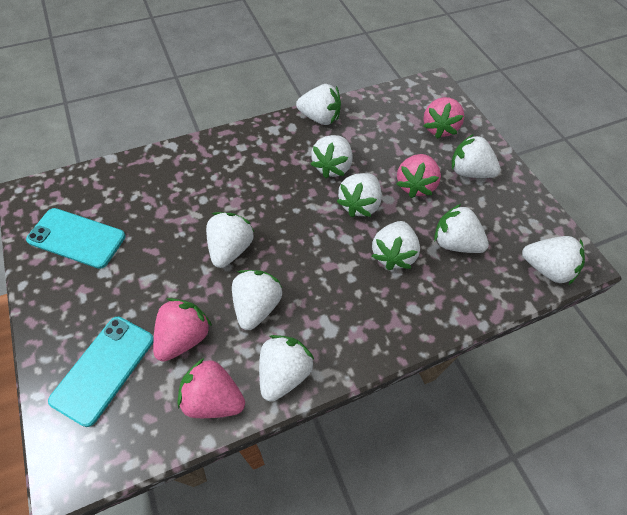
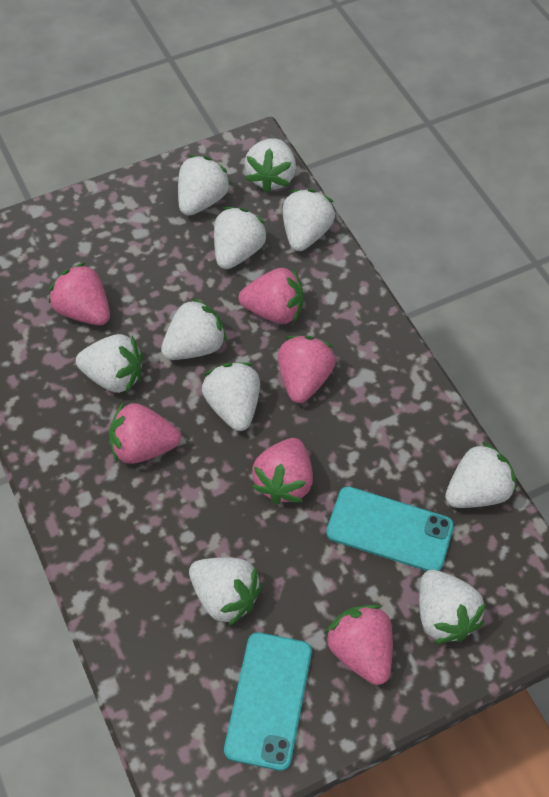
pink strawberry: 4 -> 6

